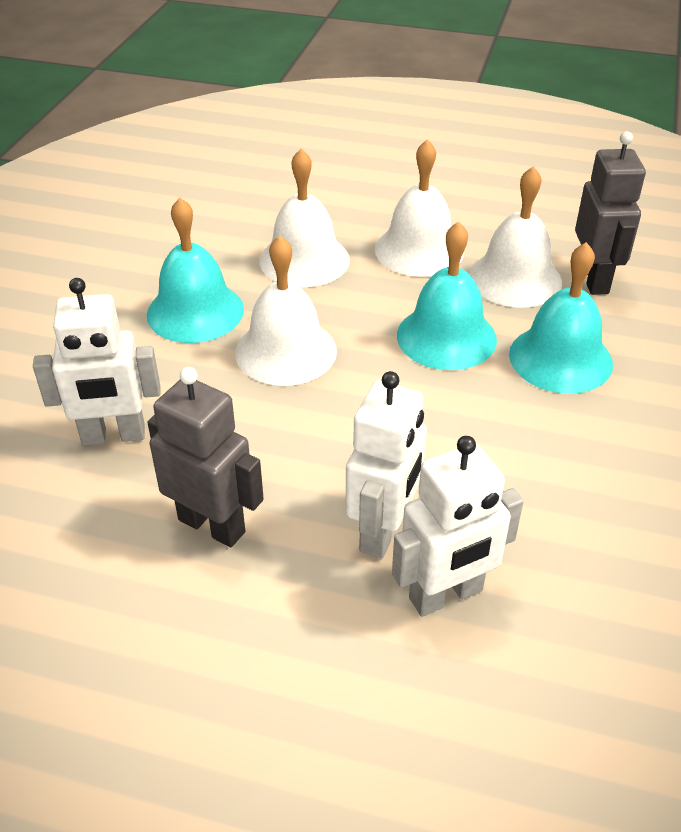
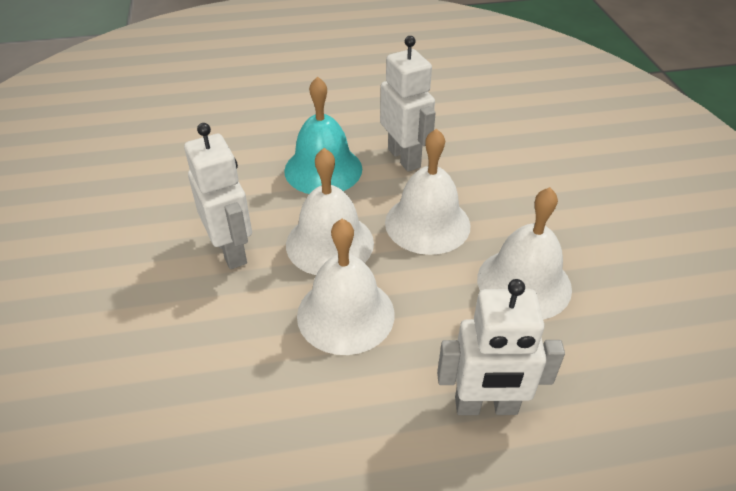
grey robot: 2 -> 0
turquoise bell: 3 -> 1

